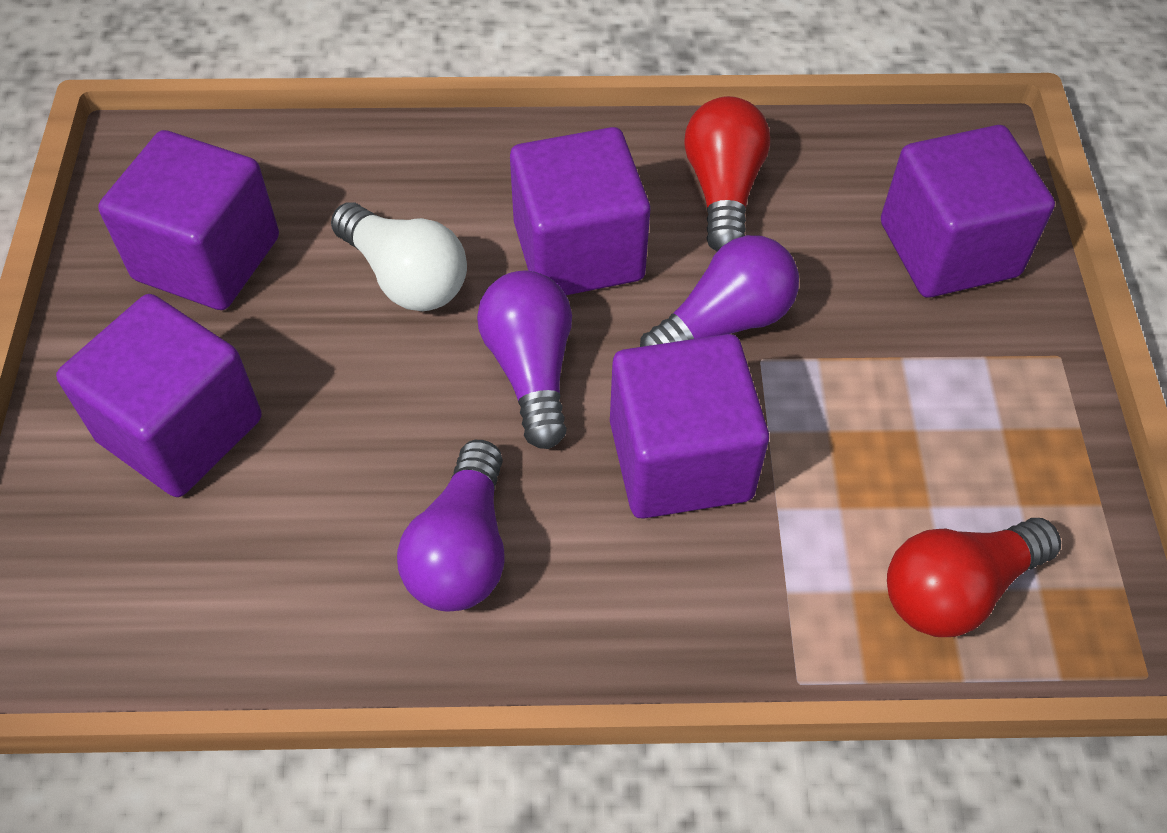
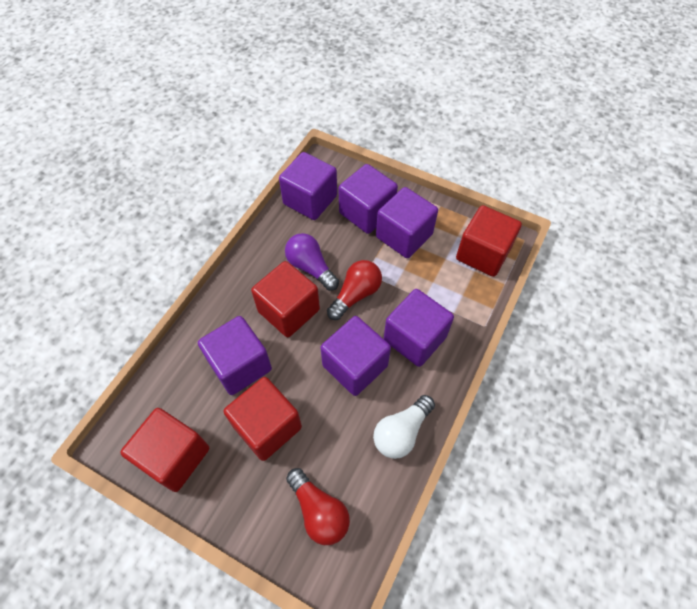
purple cube: 5 -> 6
purple light bulb: 3 -> 1
red cube: 0 -> 4

